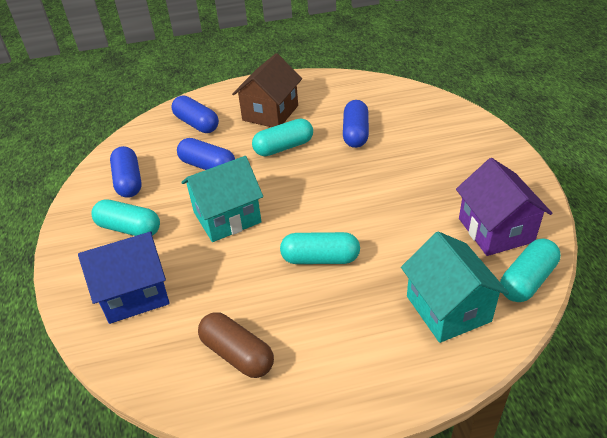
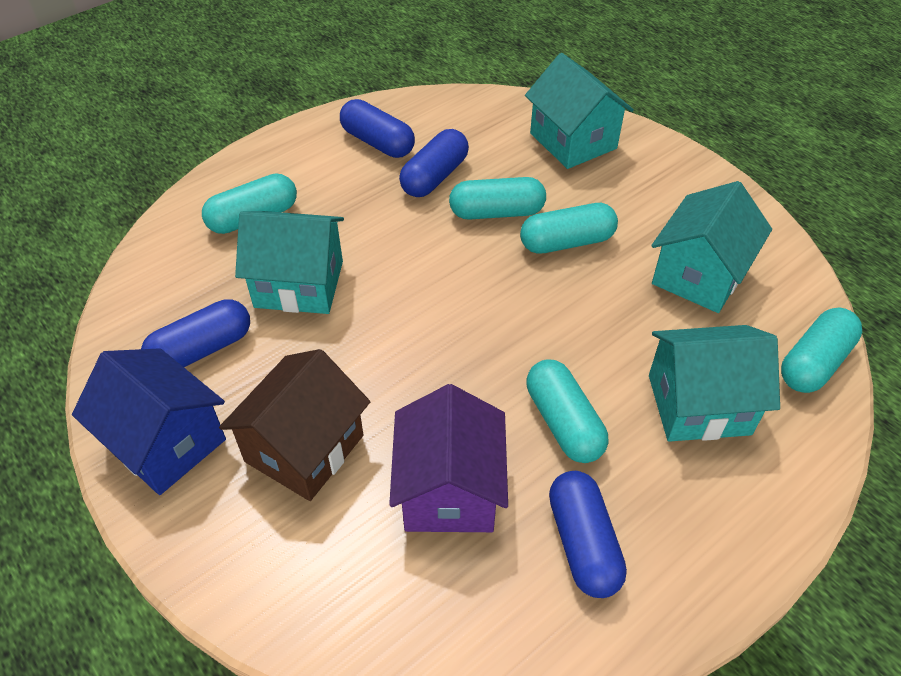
brown capsule: 1 -> 0
turquoise capsule: 4 -> 5
turquoise house: 2 -> 4

